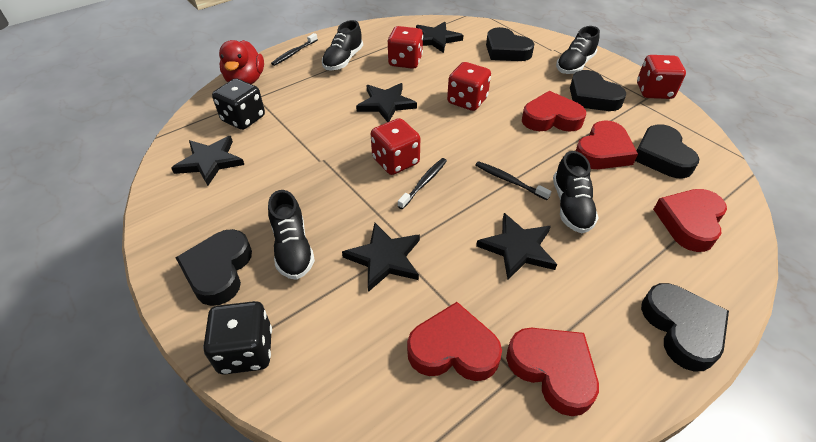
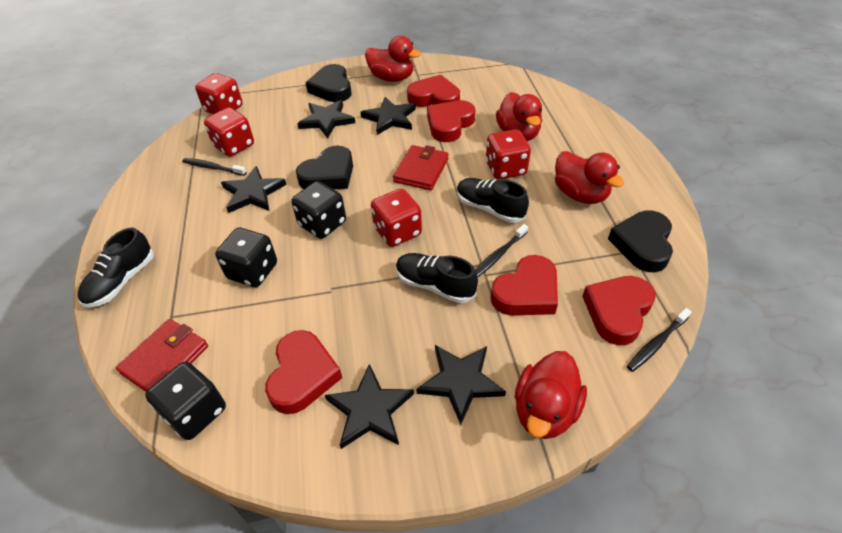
black dice: 2 -> 3
black heart: 5 -> 3
black shoe: 4 -> 3
red duck: 1 -> 4
red wallet: 0 -> 2

